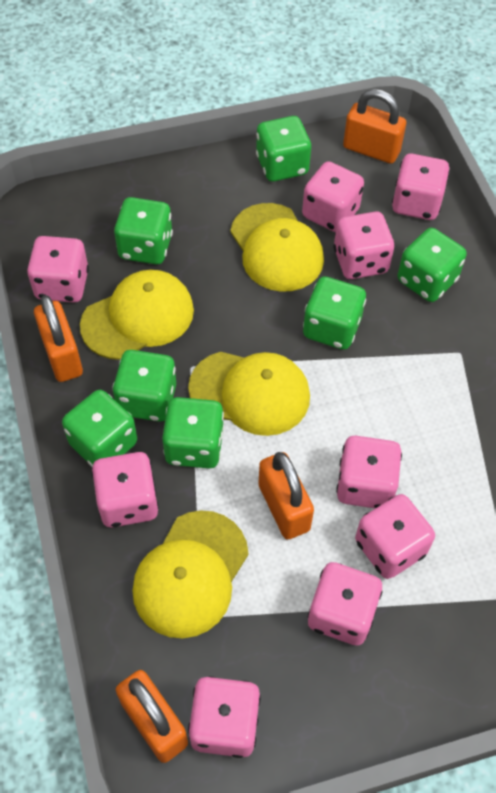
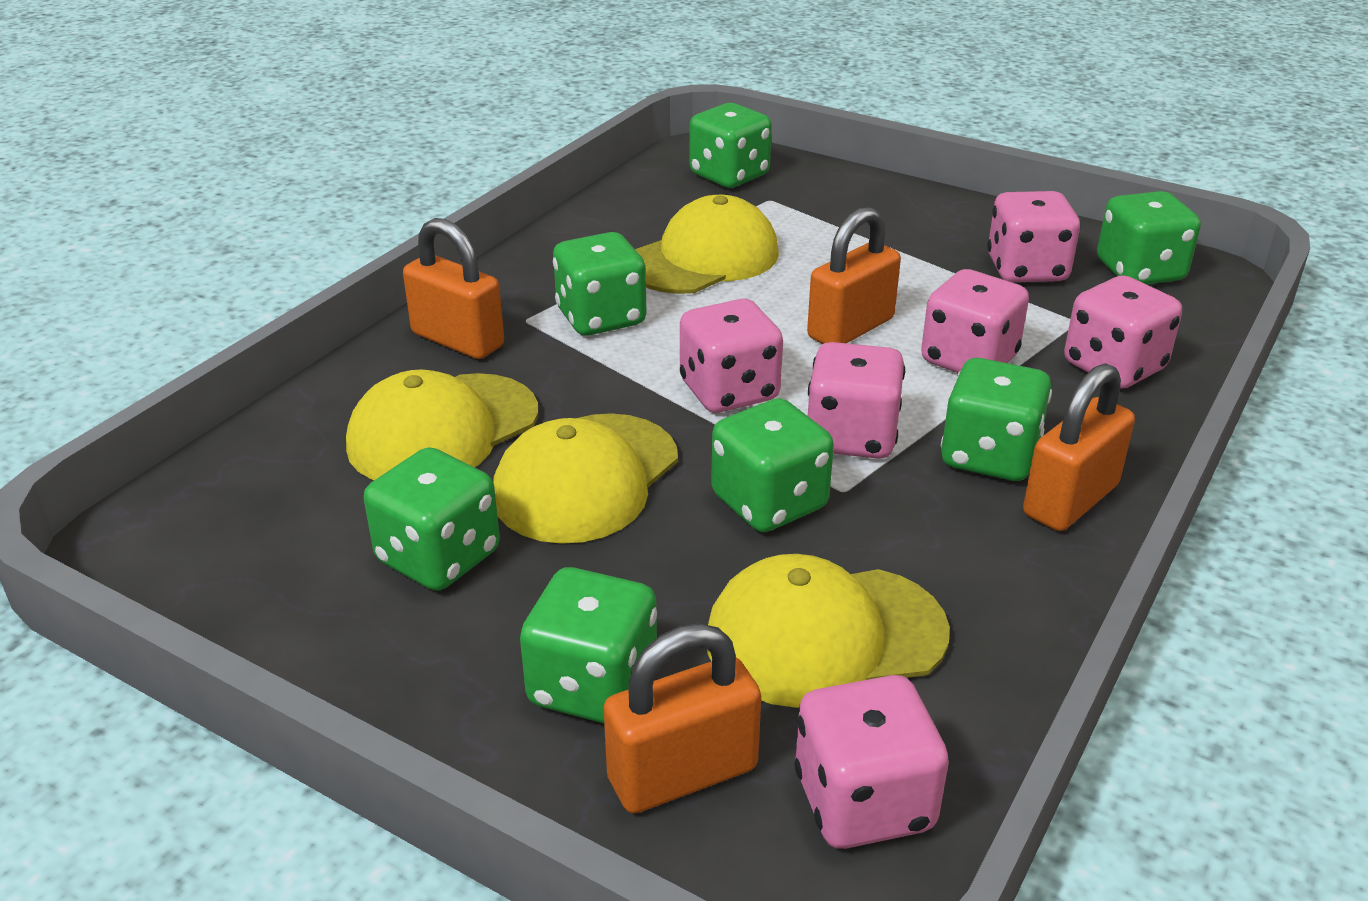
pink dice: 9 -> 6

